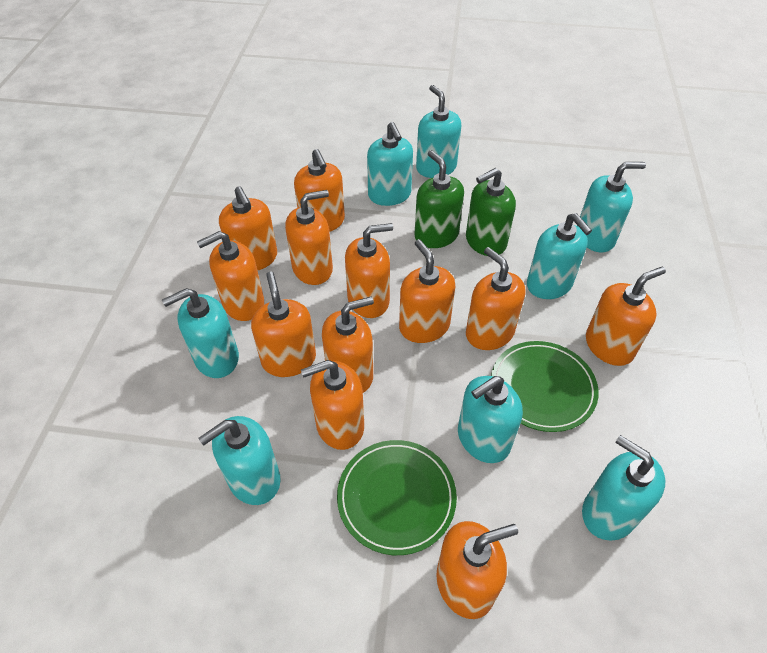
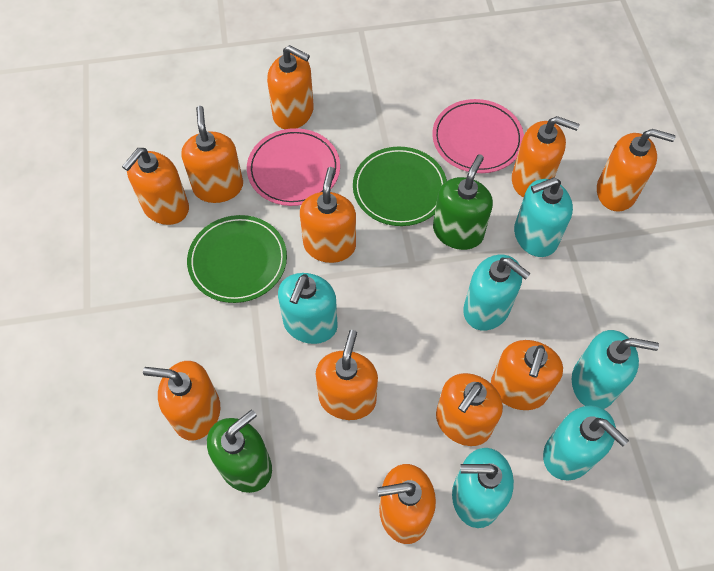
orange soap dispenser: 12 -> 11
pink plate: 0 -> 2
turquoise soap dispenser: 8 -> 6

